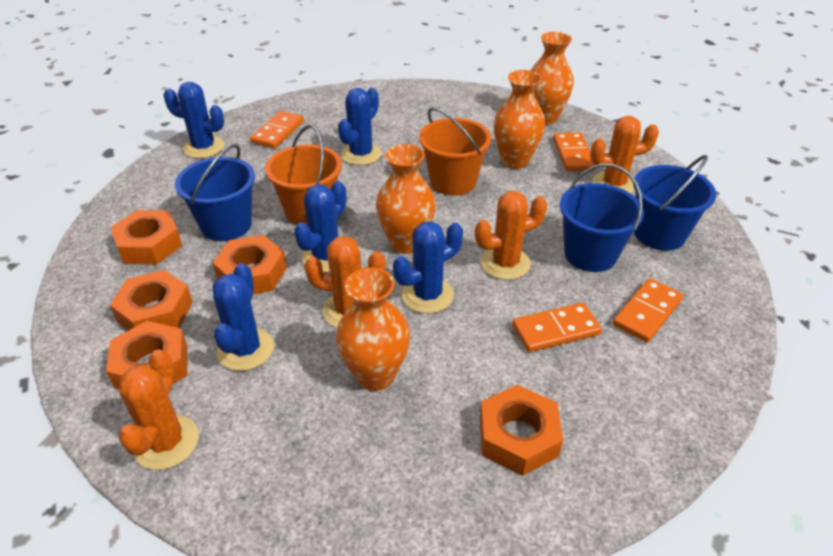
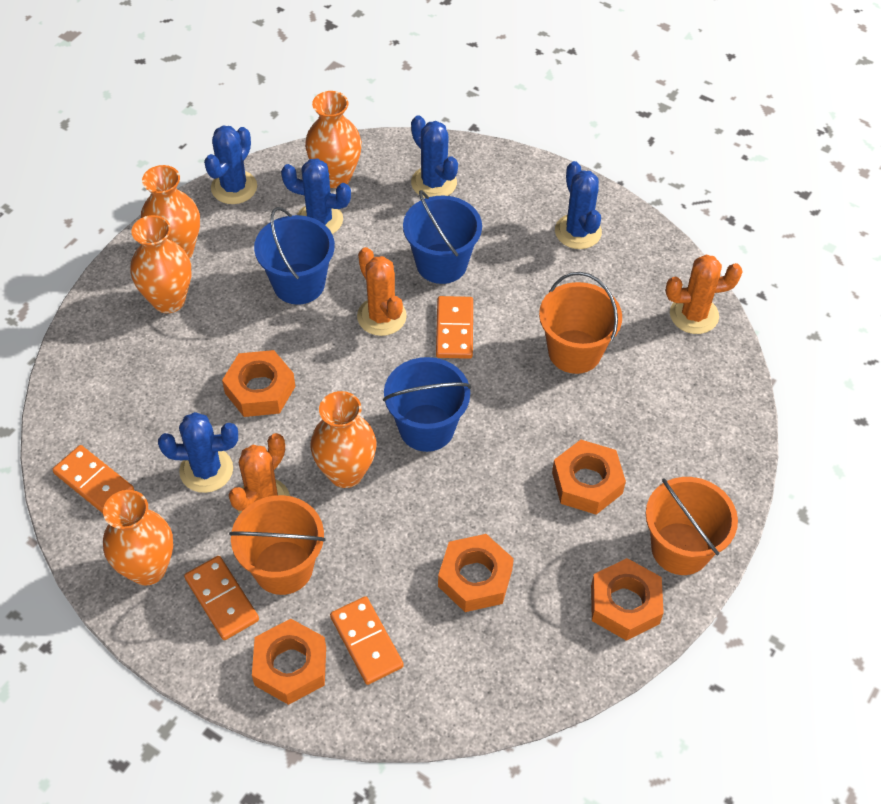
orange bucket: 2 -> 3
orange cactus: 4 -> 3
orange vase: 4 -> 5

